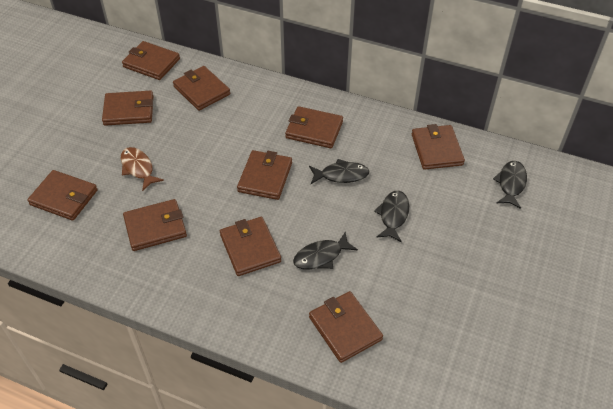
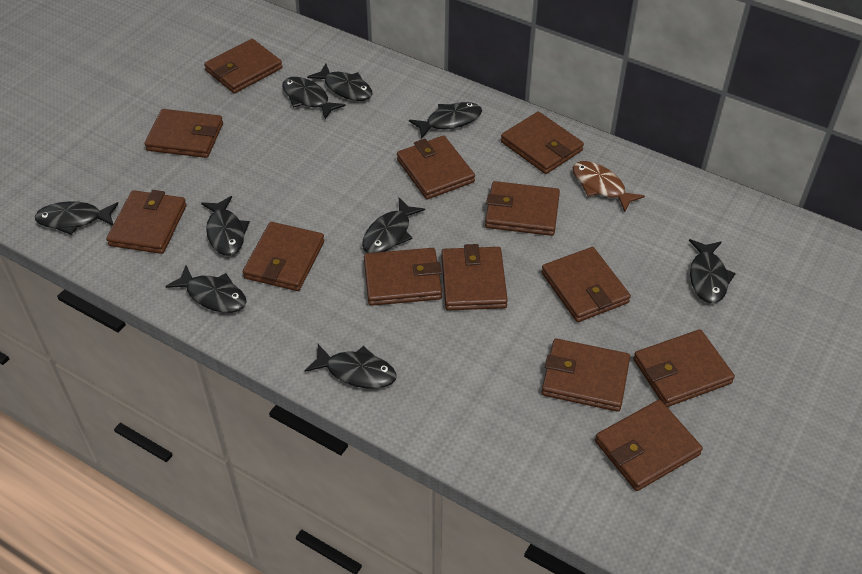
black fish: 4 -> 9
brown wallet: 10 -> 13

